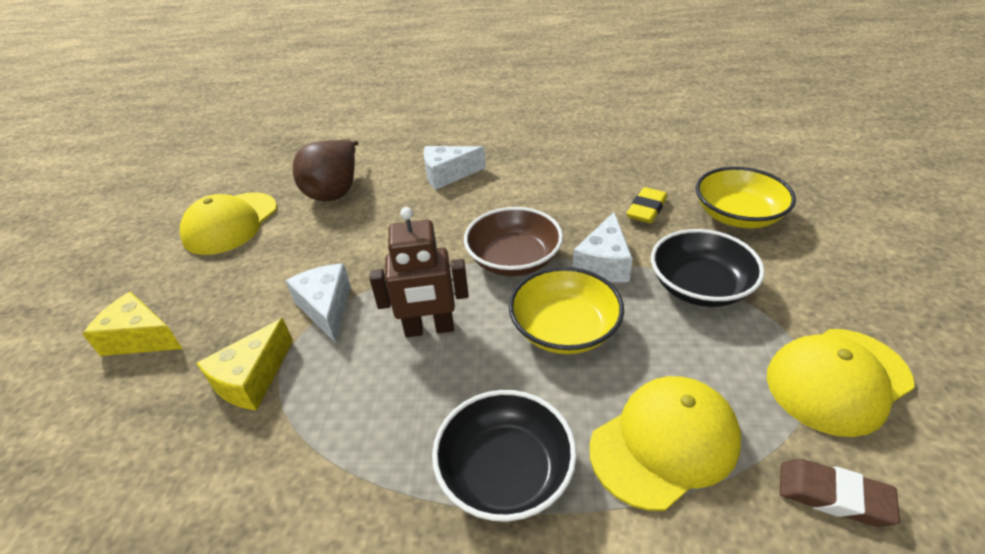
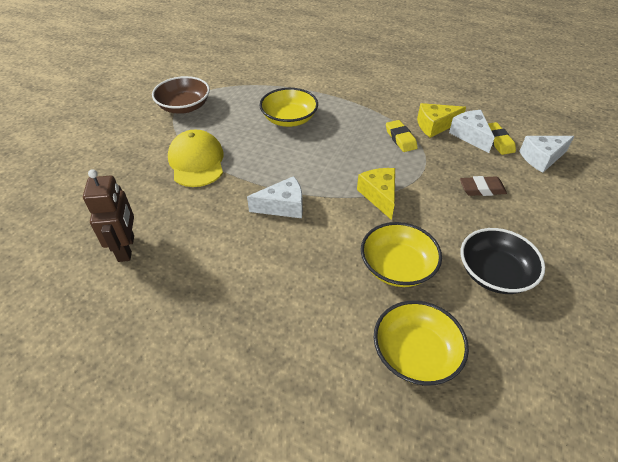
black bowl: 2 -> 1
brown pear: 1 -> 0
yellow bowl: 2 -> 3
yellow cap: 3 -> 1
yellow eraser: 1 -> 2

